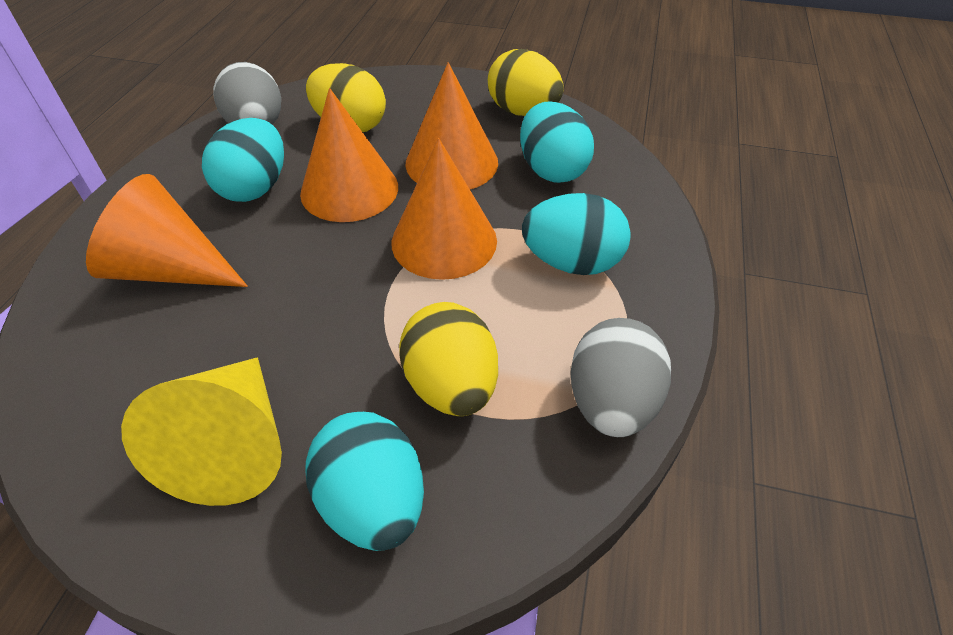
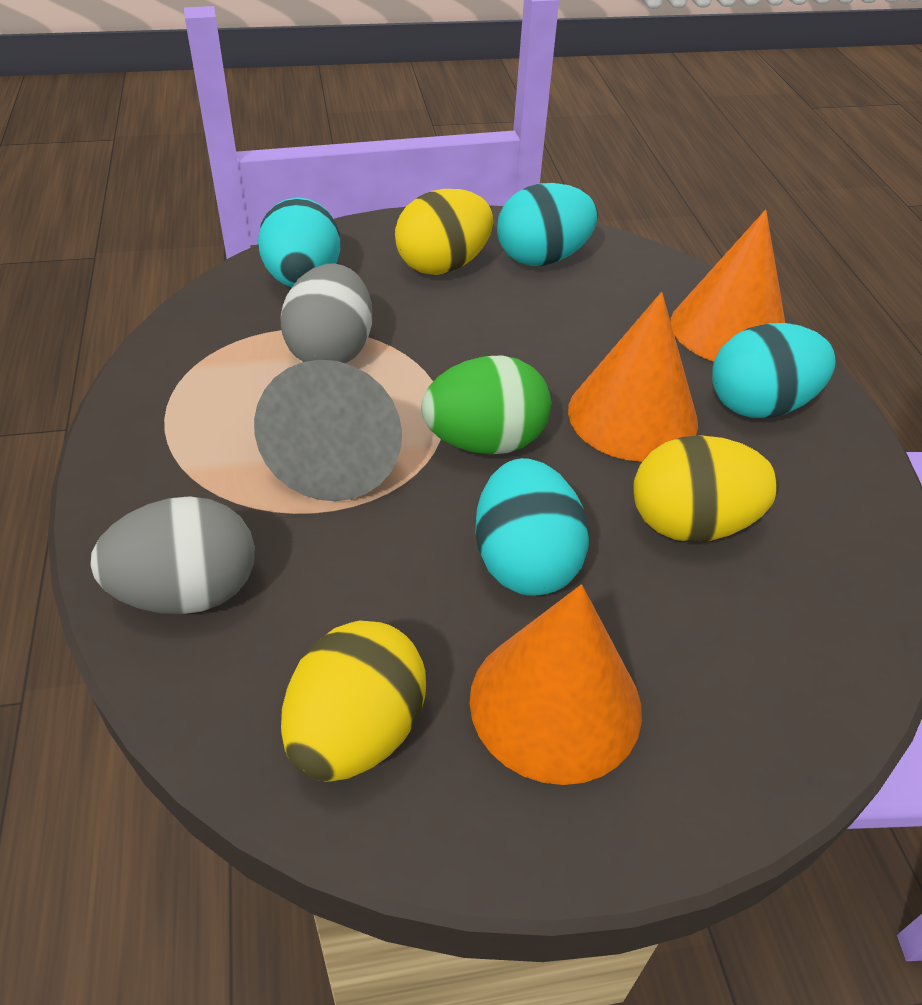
green egg: 0 -> 1
grey cone: 0 -> 1
orange cone: 4 -> 3
yellow cone: 1 -> 0

